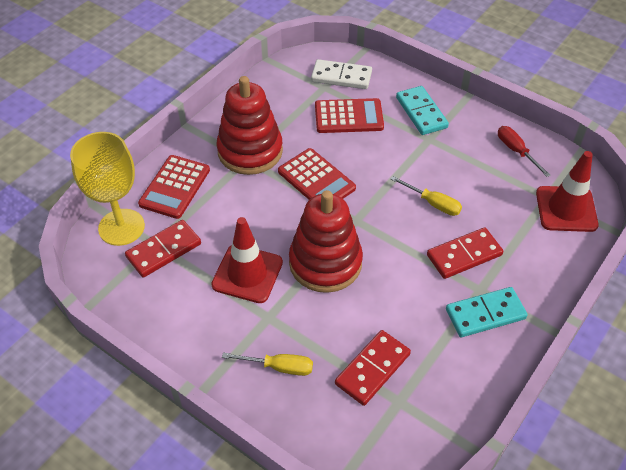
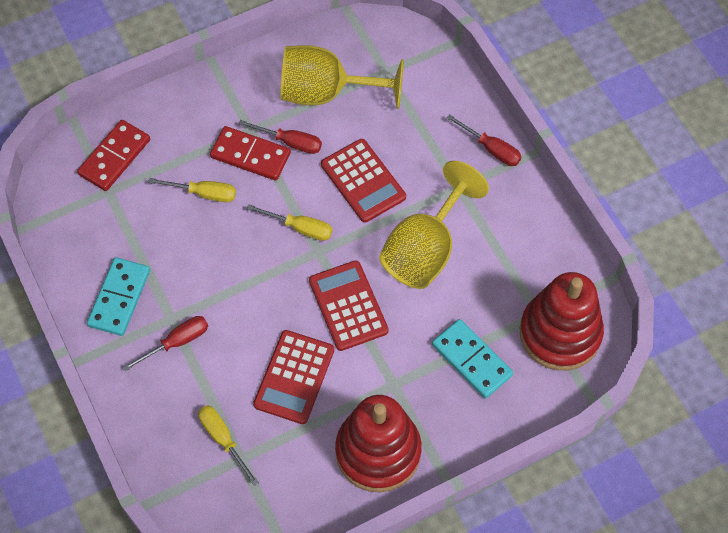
red domino: 3 -> 2
red screwdriver: 1 -> 3
red traffic cone: 2 -> 0
white domino: 1 -> 0
yellow goblet: 1 -> 2
yellow screwdriver: 2 -> 3

